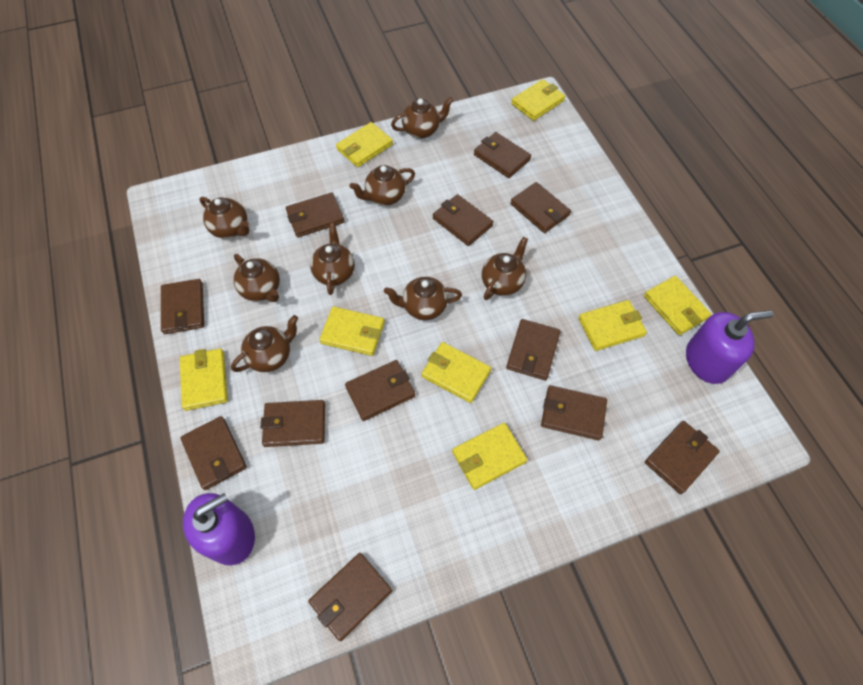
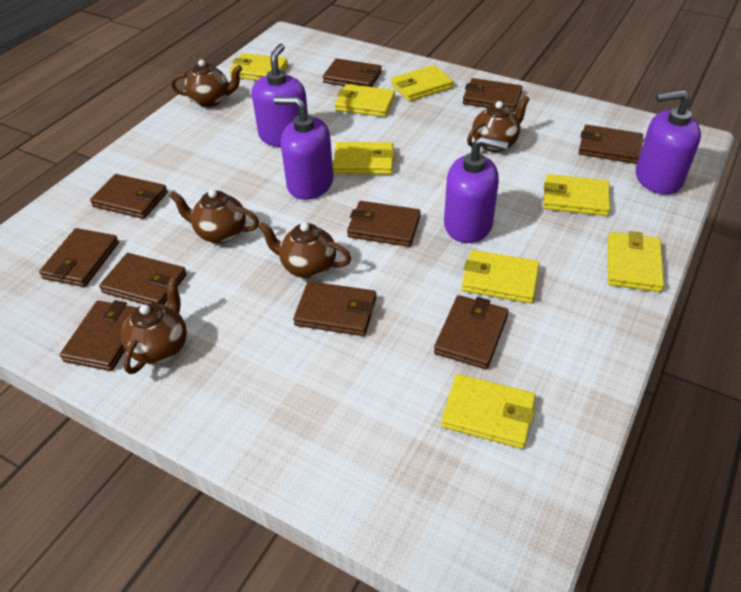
brown teapot: 8 -> 5
brown wallet: 12 -> 10
purple soap dispenser: 2 -> 4

